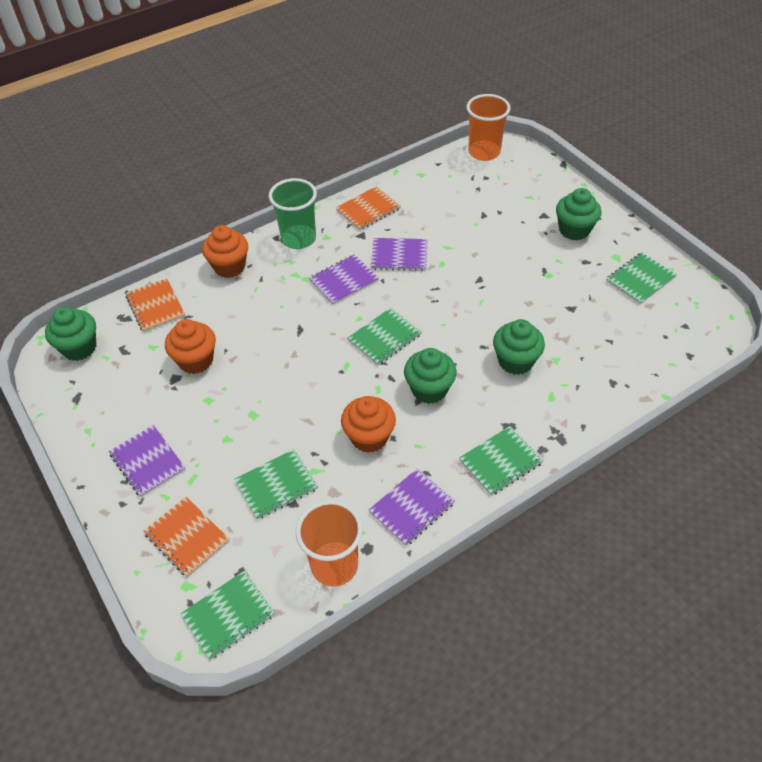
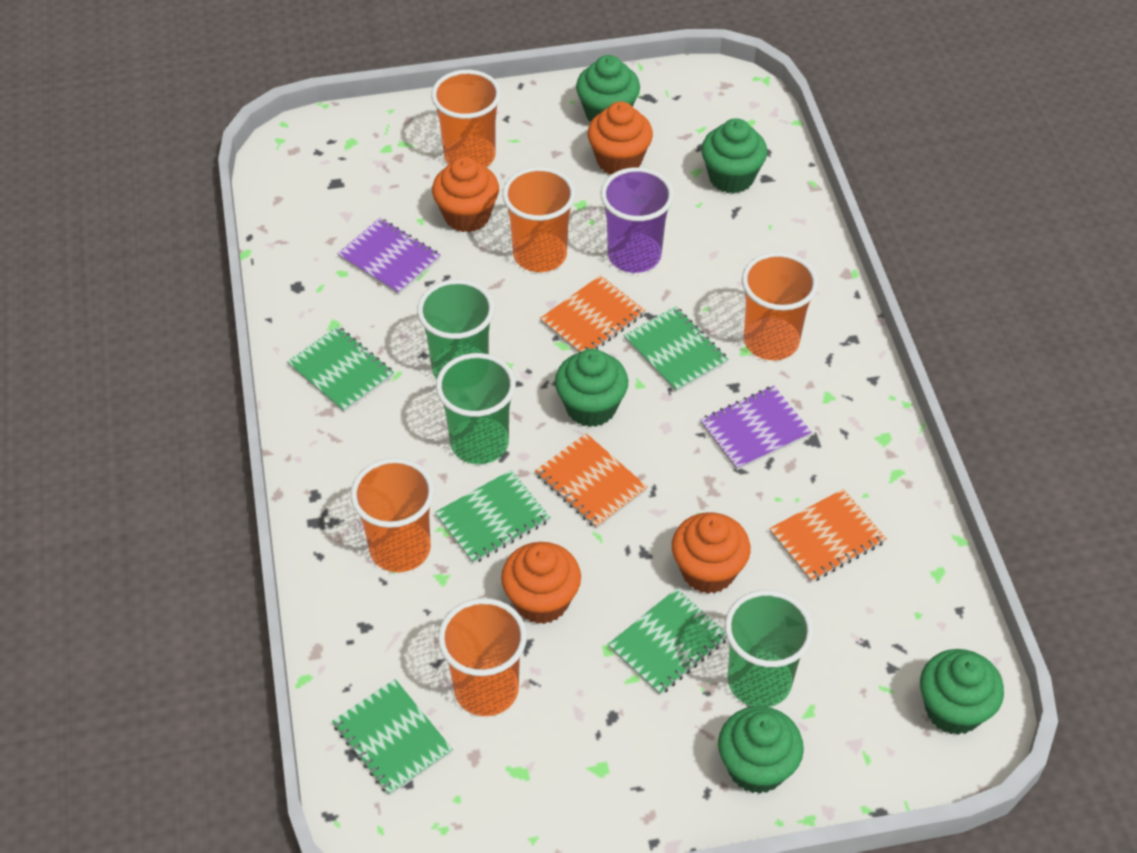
green cup: 1 -> 3
green cupcake: 4 -> 5
orange cup: 2 -> 5
orange cupcake: 3 -> 4
purple cup: 0 -> 1
purple notebook: 4 -> 2

